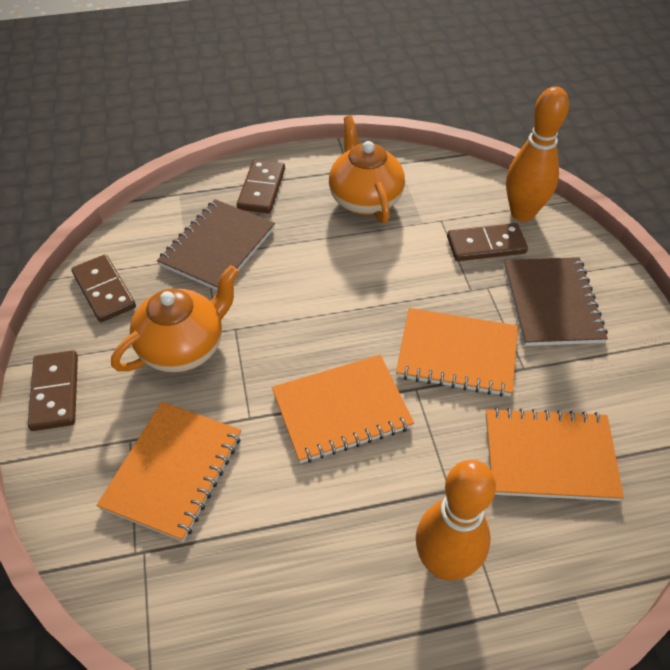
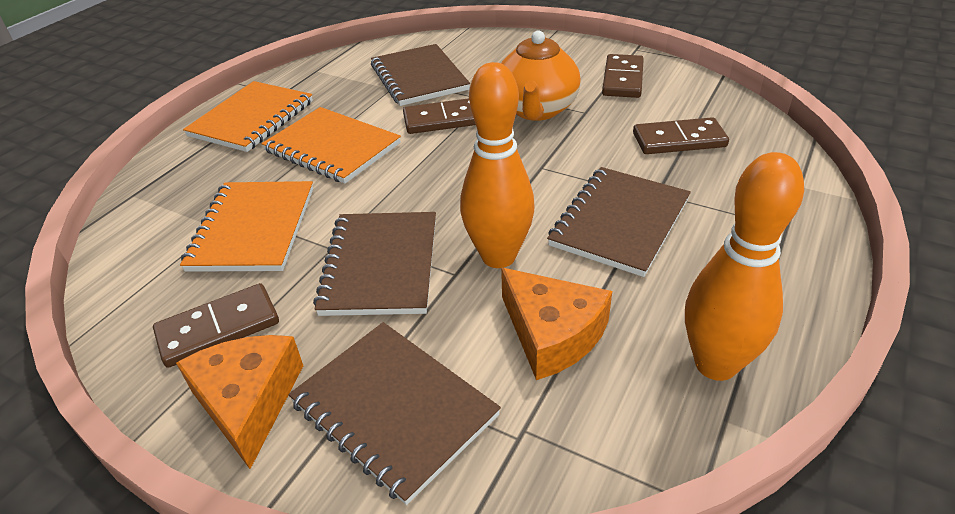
brown notebook: 2 -> 4
orange cheese: 0 -> 2
orange notebook: 4 -> 3
orange teapot: 2 -> 1

